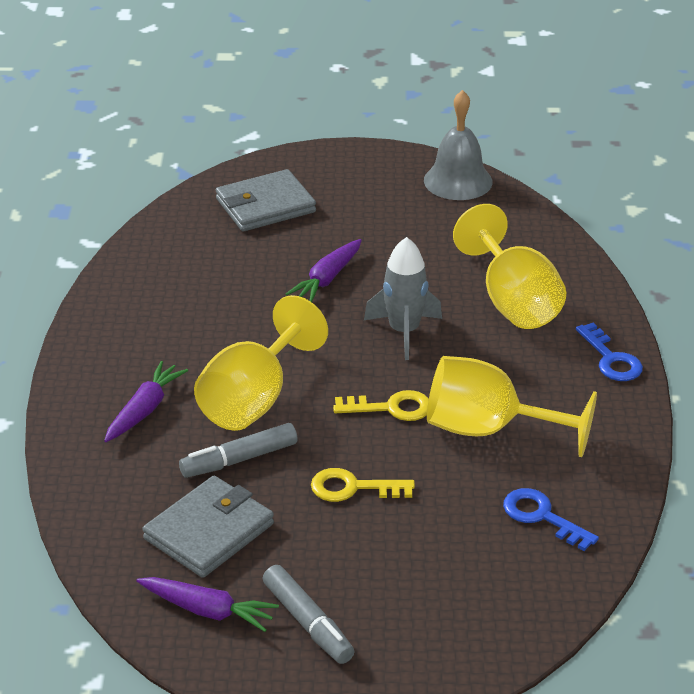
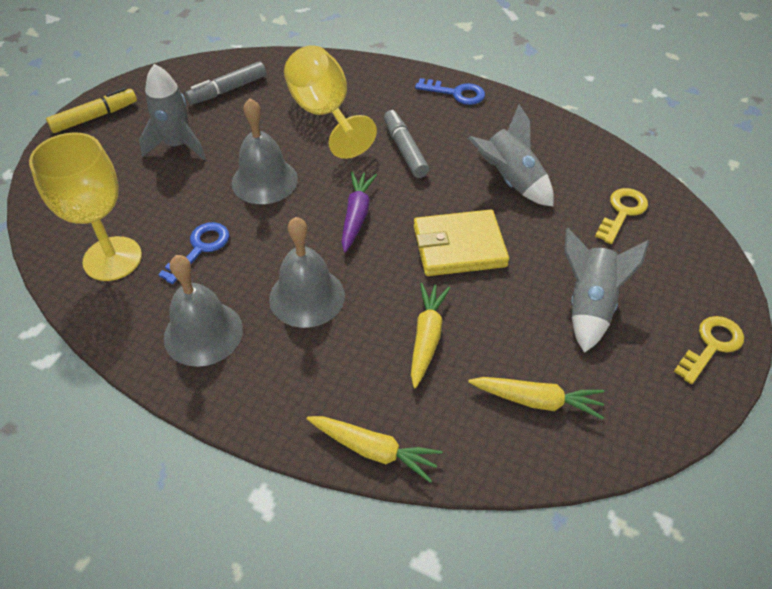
grey bell: 1 -> 3
grey rocket: 1 -> 3
grey wallet: 2 -> 0
purple carrot: 3 -> 1
yellow carrot: 0 -> 3
yellow goblet: 3 -> 2
yellow marker: 0 -> 1
yellow wallet: 0 -> 1

